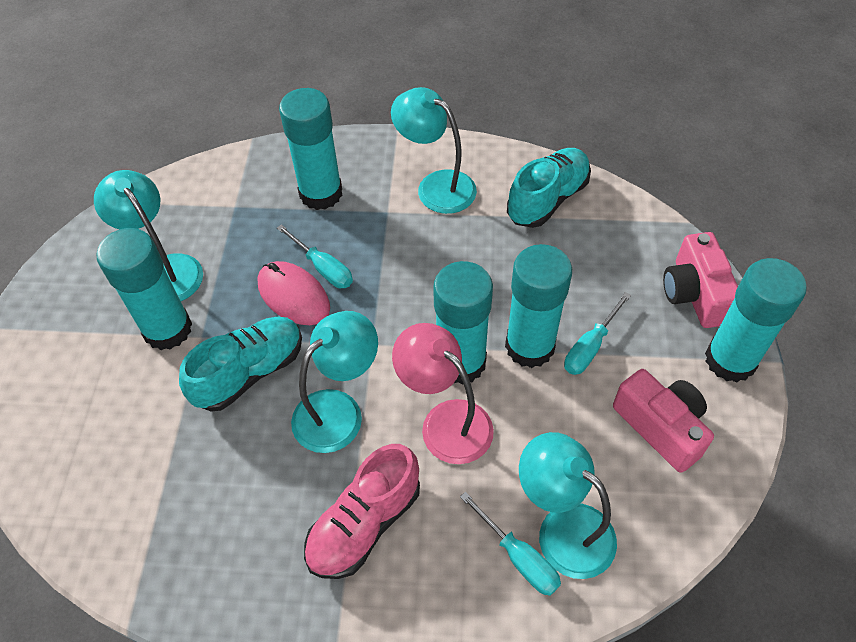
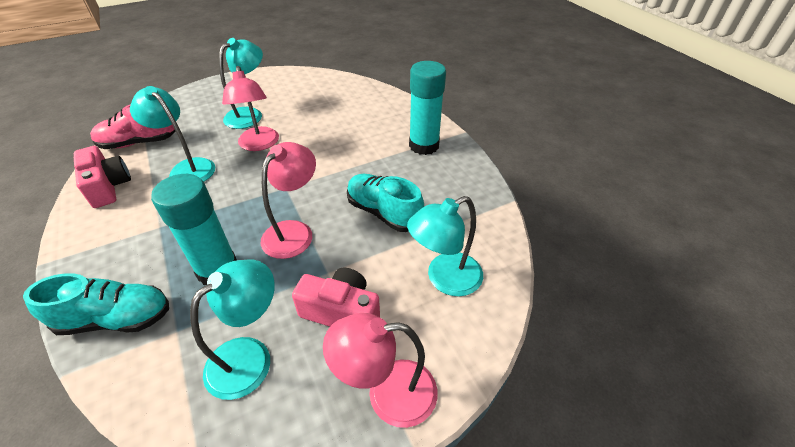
pink lamp: 1 -> 3
pink mouse: 1 -> 0
turquoise glue stick: 5 -> 2
turquoise screwdriver: 3 -> 0

